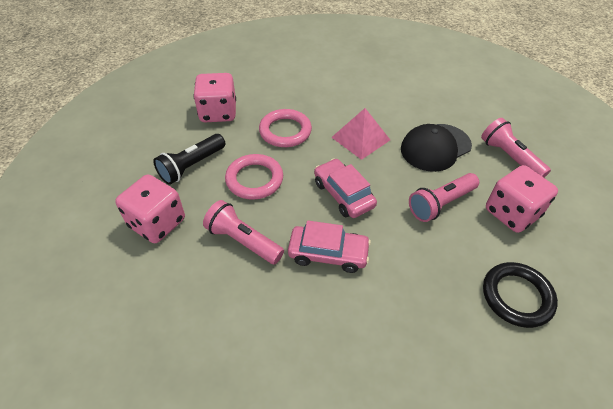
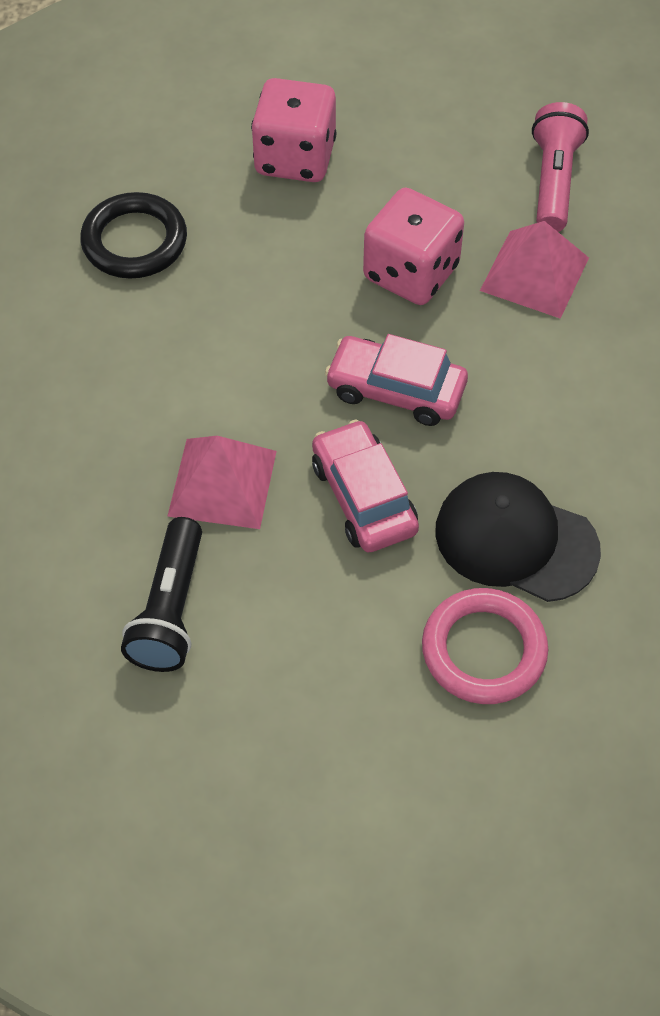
pink dice: 3 -> 2
pink flashlight: 3 -> 1
pink pyramid: 1 -> 2
pink ring: 2 -> 1

